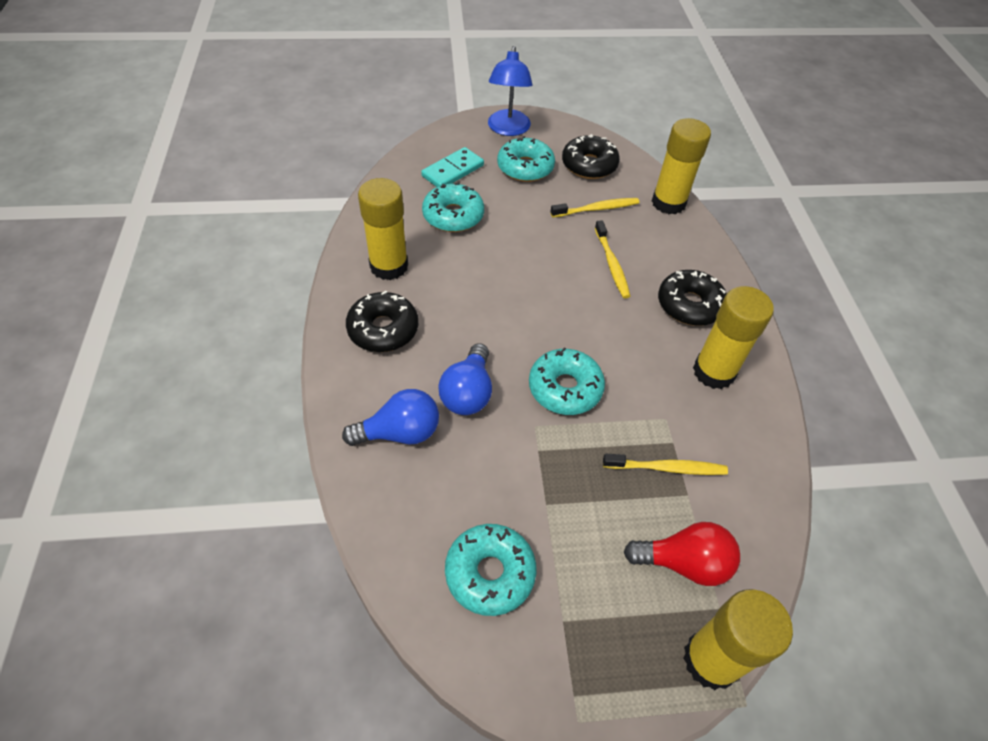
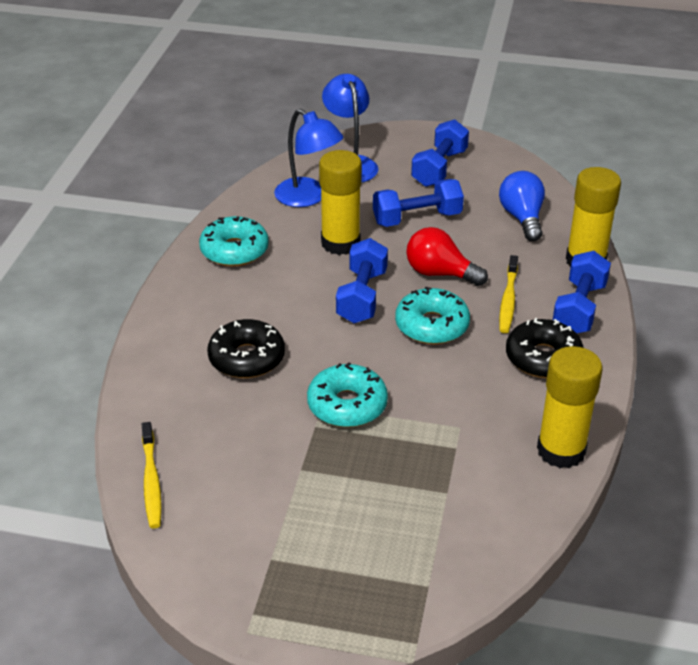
black donut: 3 -> 2
blue dumbbell: 0 -> 4
blue lamp: 1 -> 2
blue light bulb: 2 -> 1
turquoise domino: 1 -> 0
turquoise donut: 4 -> 3
yellow glue stick: 4 -> 3
yellow toothbrush: 3 -> 2

